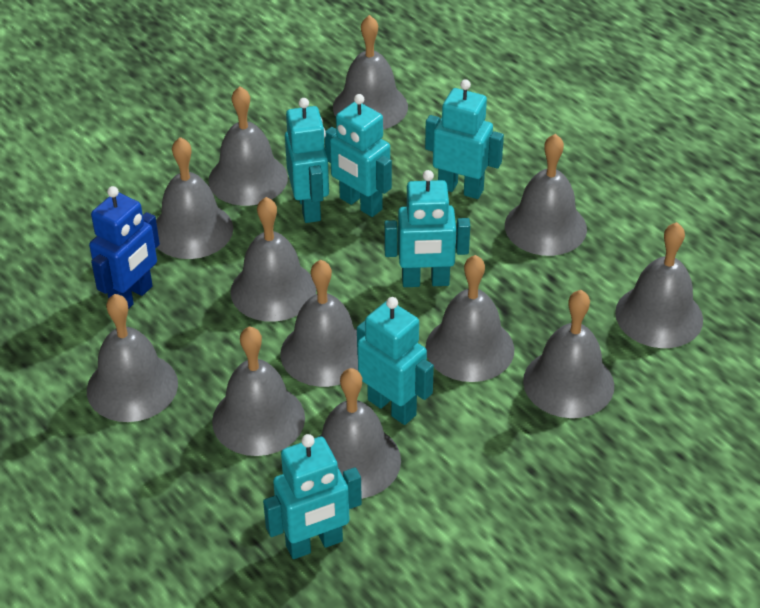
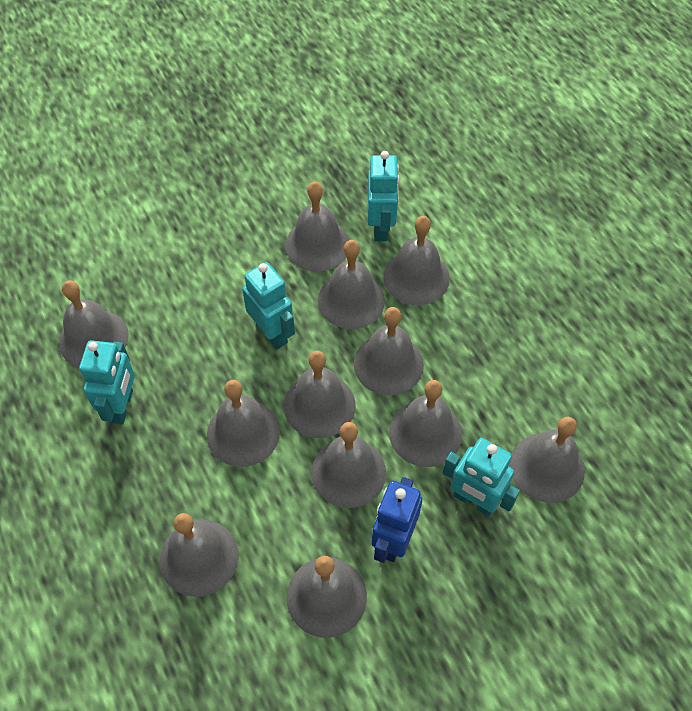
turquoise robot: 6 -> 4

